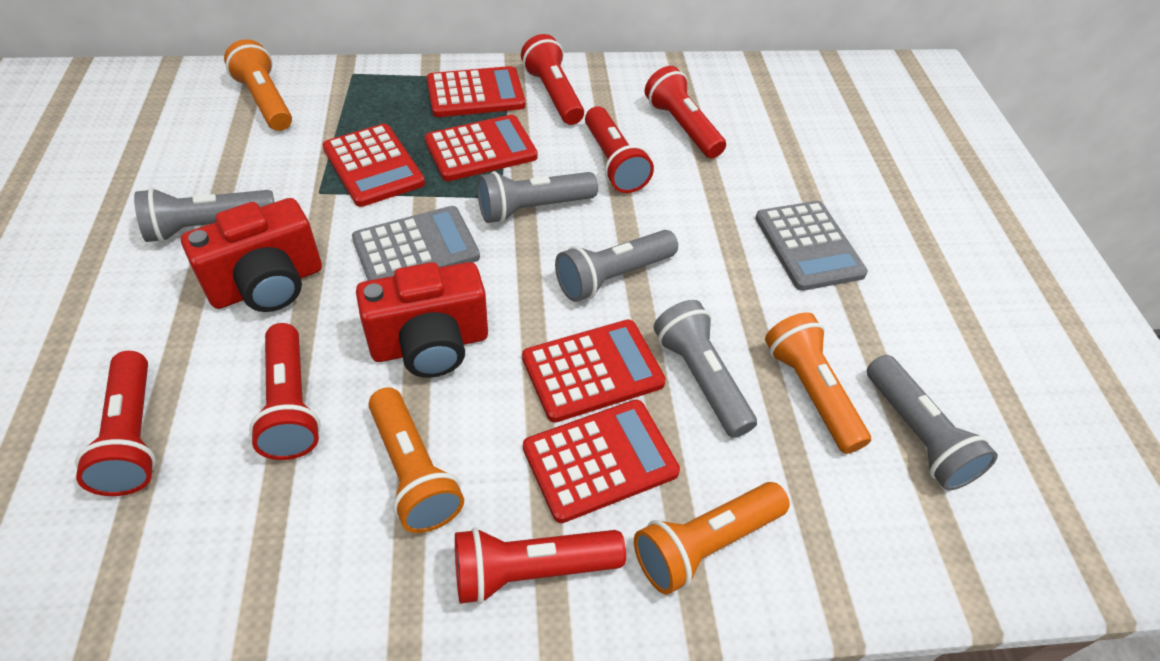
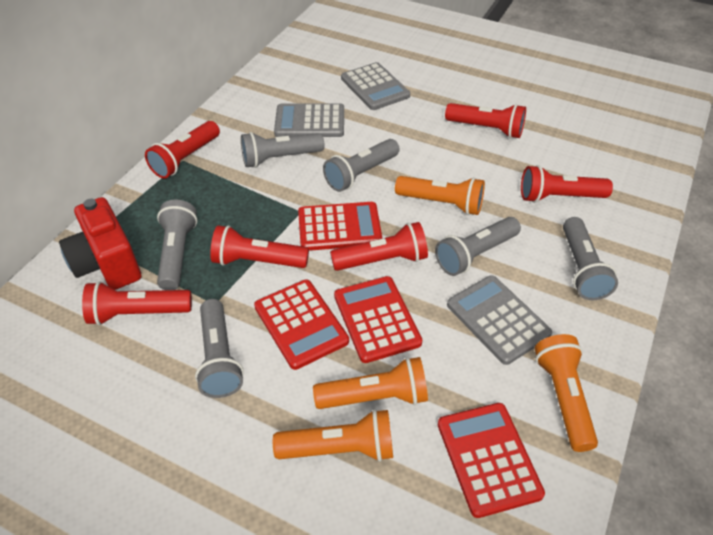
grey calculator: 2 -> 3
grey flashlight: 5 -> 6
red calculator: 5 -> 4
red camera: 2 -> 1

